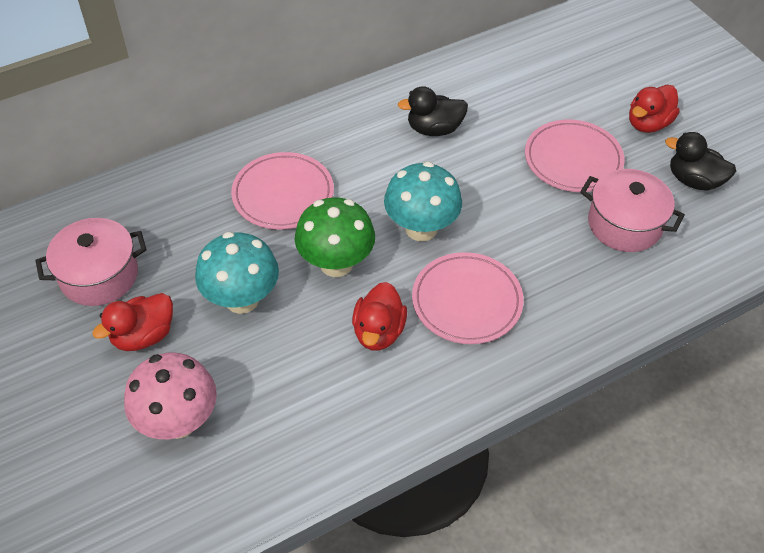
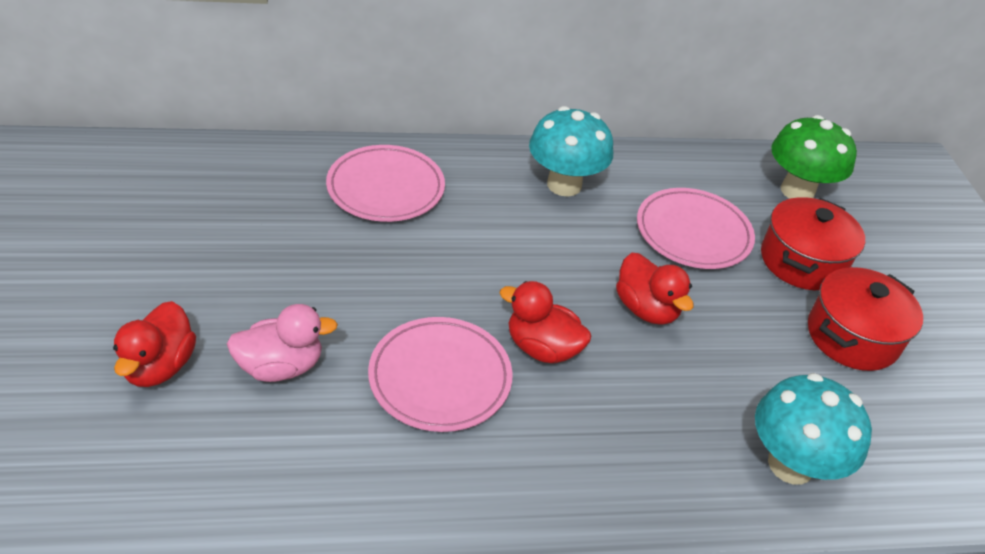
black duck: 2 -> 0
pink duck: 0 -> 1
pink mushroom: 1 -> 0
pink pot: 2 -> 0
red pot: 0 -> 2

